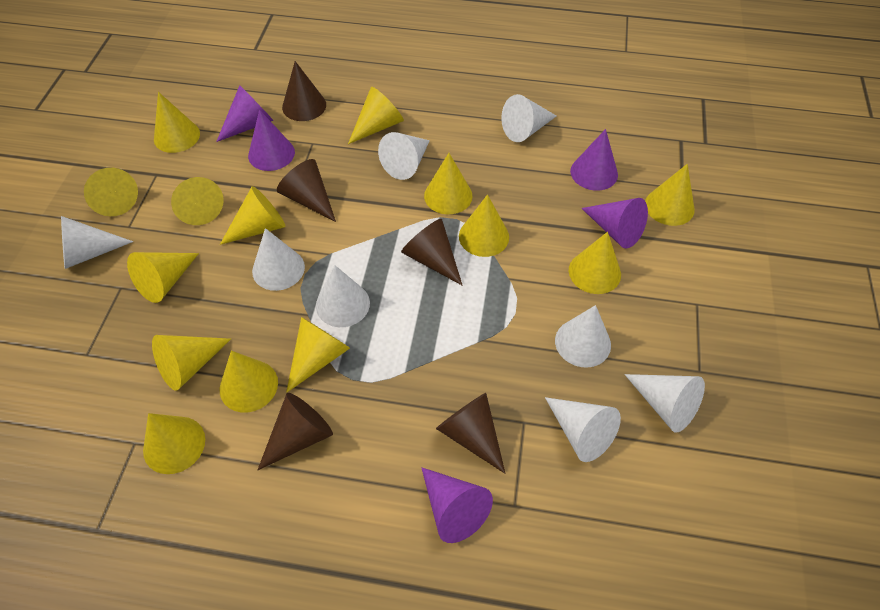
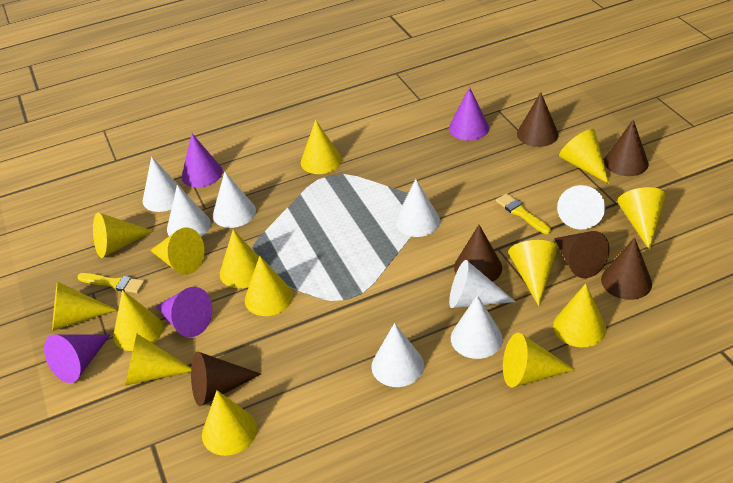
brown cone: 5 -> 6
purple cone: 5 -> 4
yellow brush: 0 -> 2

